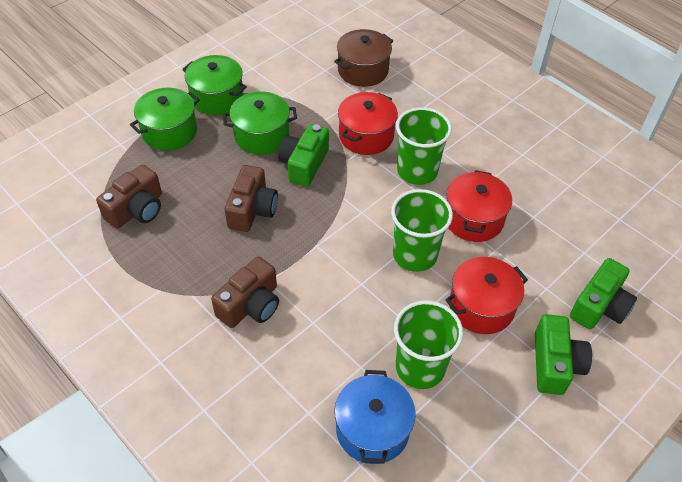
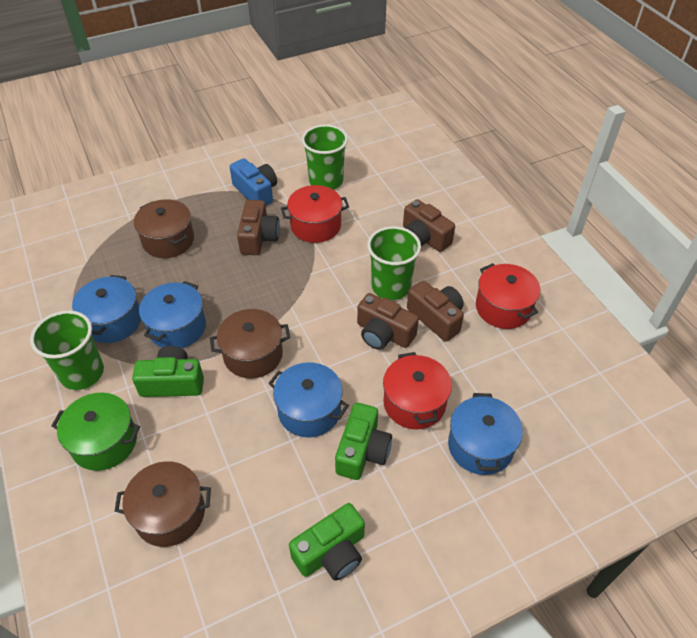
blue camera: 0 -> 1
blue pot: 1 -> 4
brown camera: 3 -> 4
brown pot: 1 -> 3
green pot: 3 -> 1

